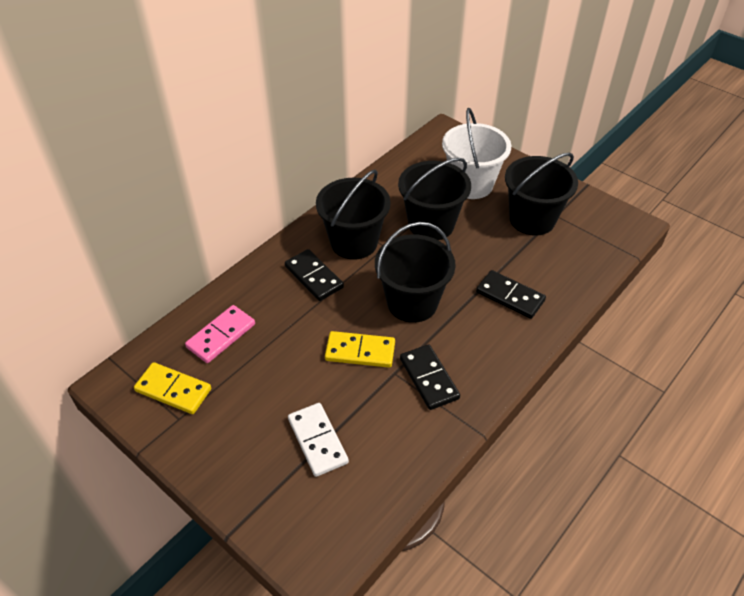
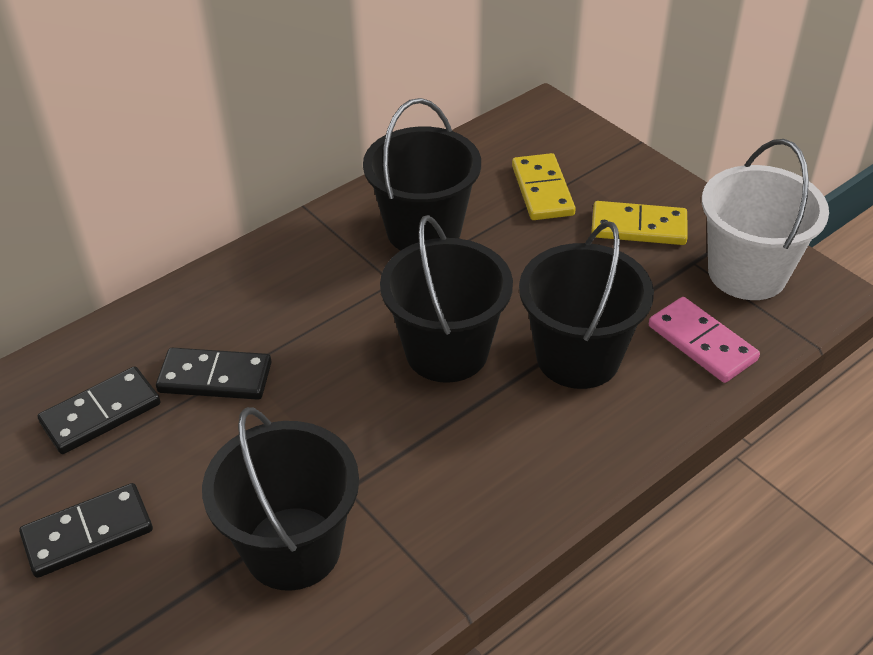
white domino: 1 -> 0

